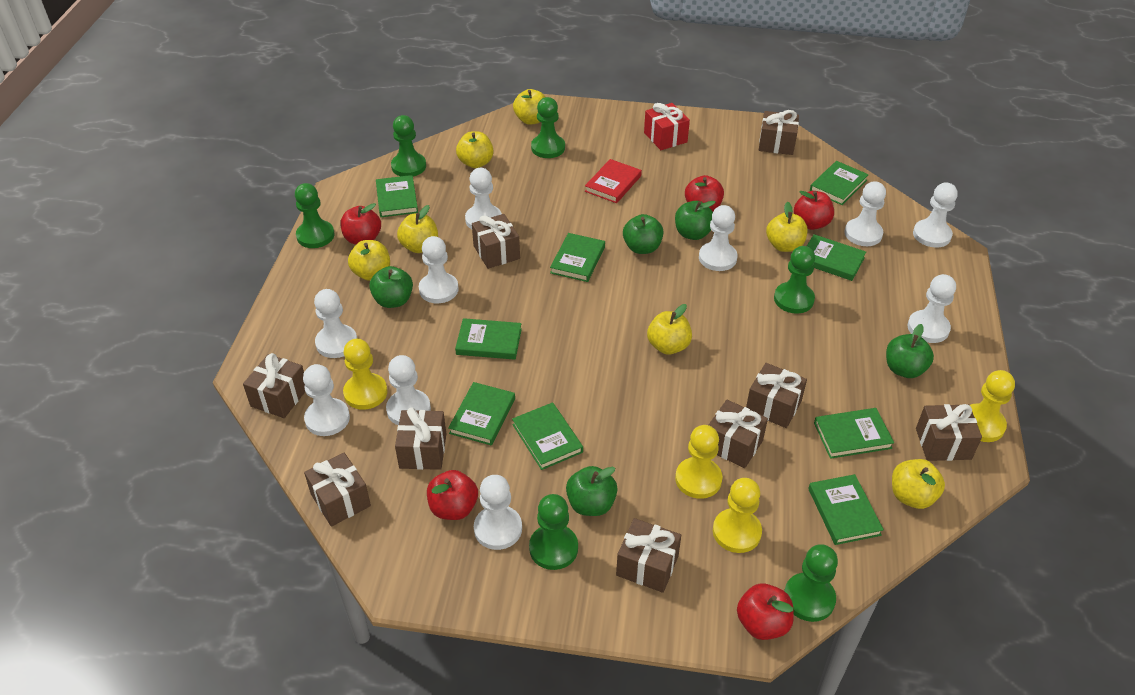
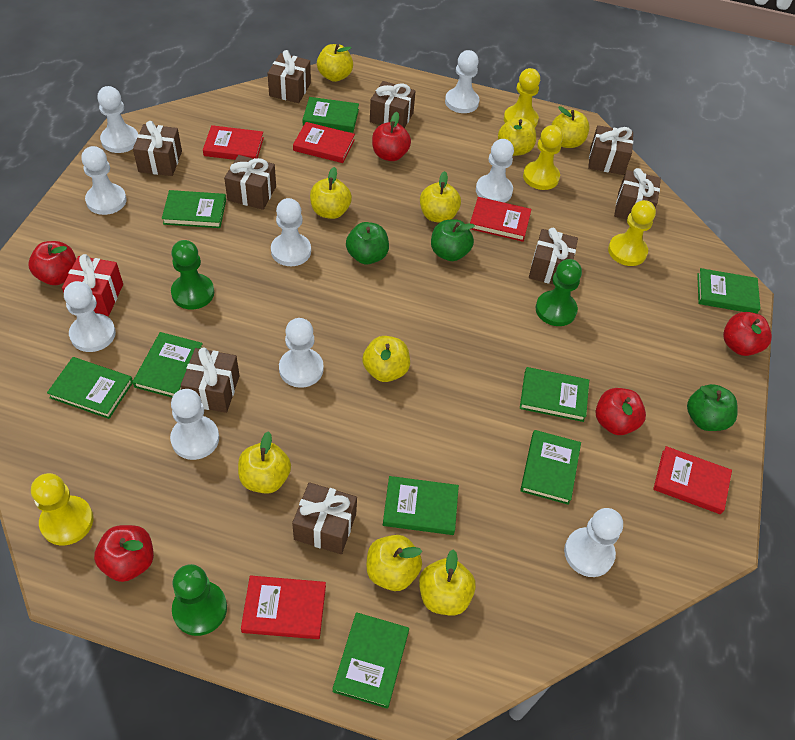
green apple: 5 -> 3
green pawn: 6 -> 3
red book: 1 -> 5
white pawn: 10 -> 9
yellow apple: 7 -> 9

